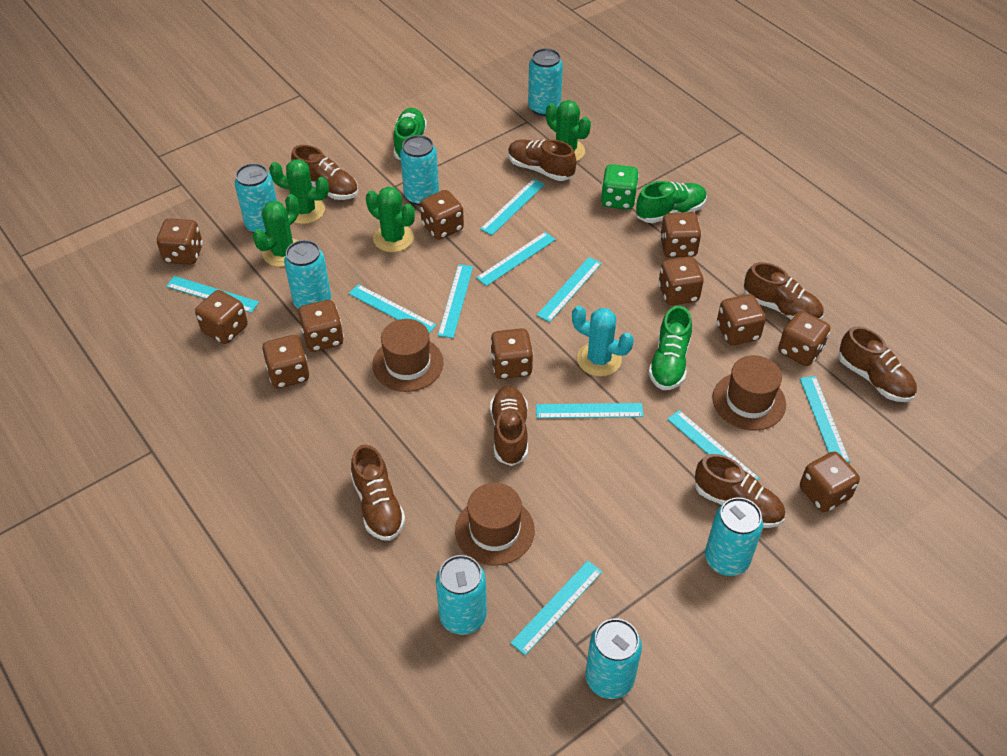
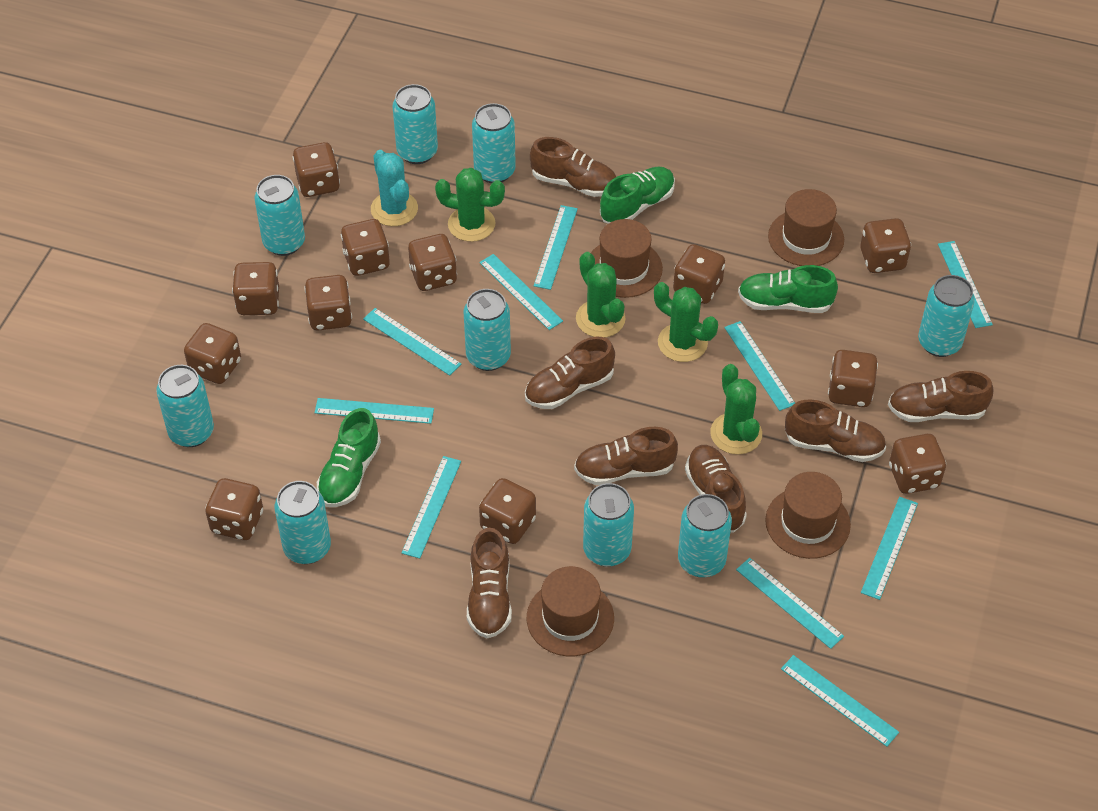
brown dice: 11 -> 12
brown hat: 3 -> 4
green dice: 1 -> 0
turquoise can: 7 -> 9

